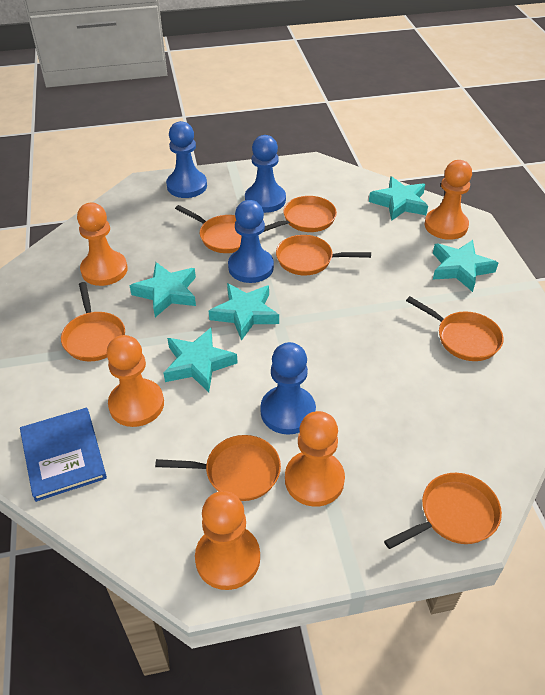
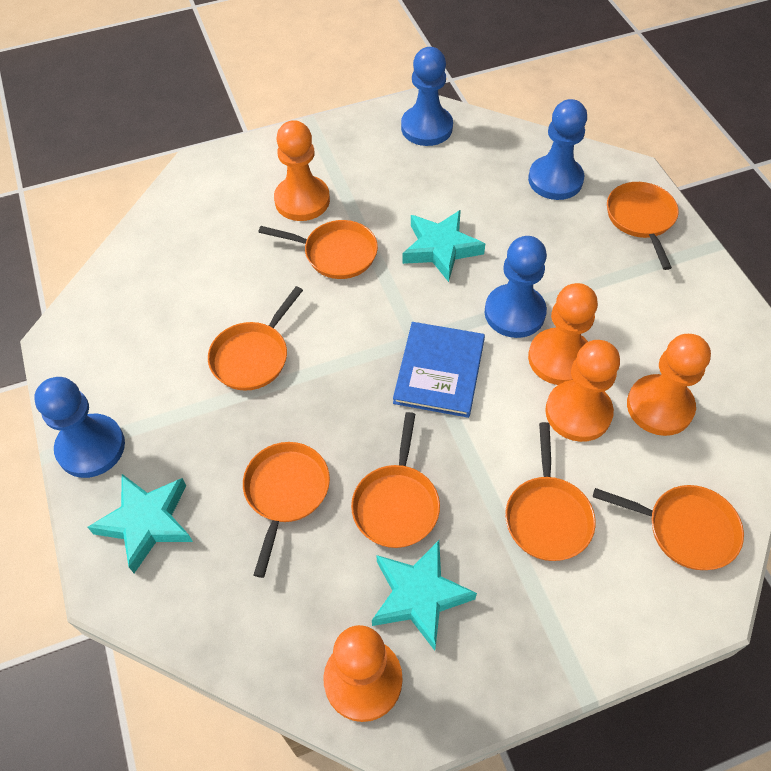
turquoise star: 5 -> 3

